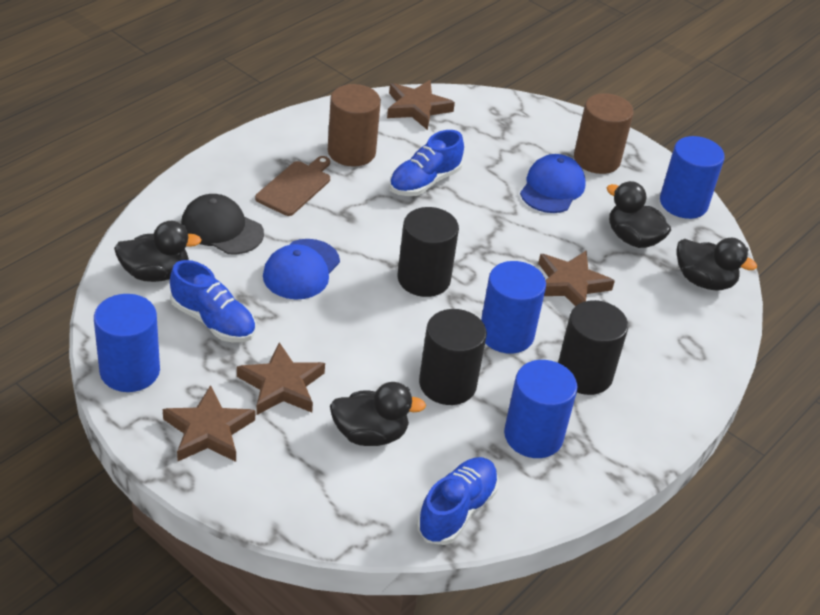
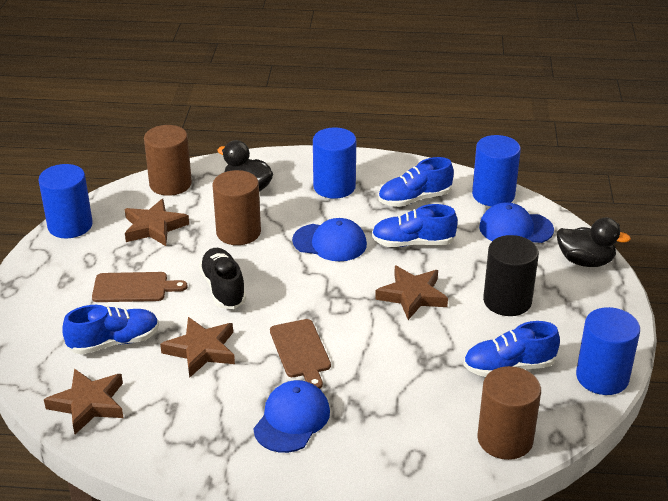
black cap: 1 -> 0
black cylinder: 3 -> 1
black duck: 4 -> 2
black shoe: 0 -> 1
blue cap: 2 -> 3
blue shoe: 3 -> 4
brown cutting board: 1 -> 2
brown cylinder: 2 -> 3

